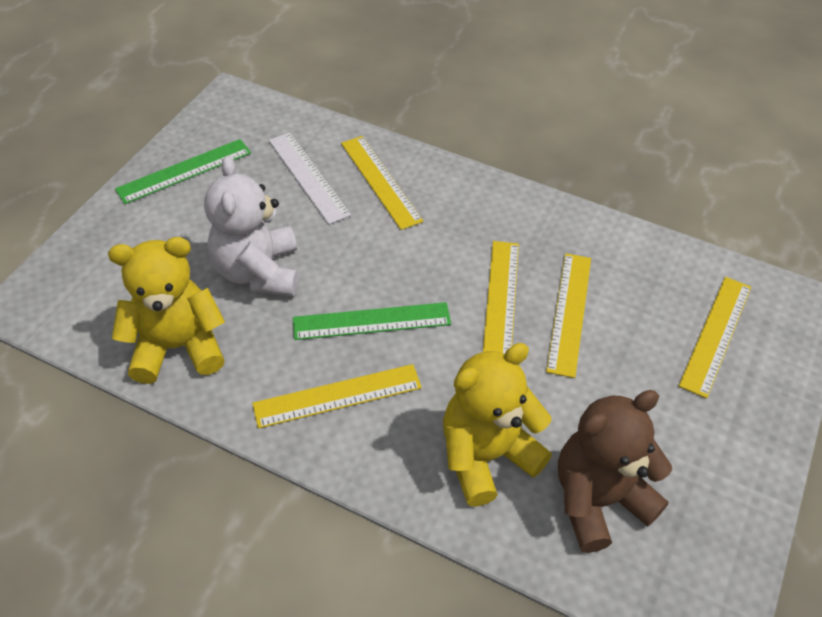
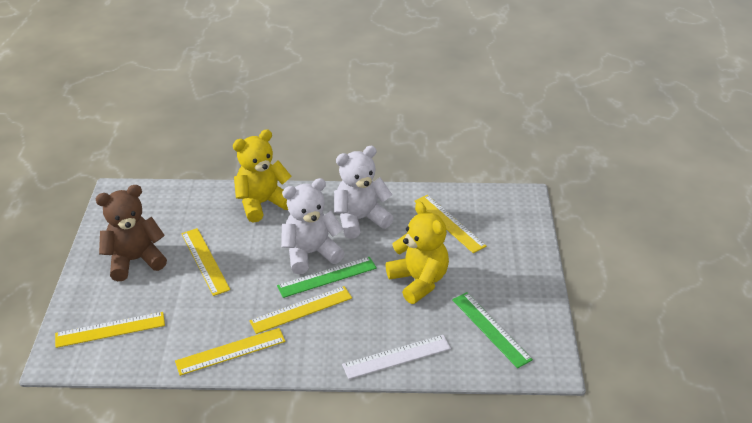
white teddy bear: 1 -> 2

